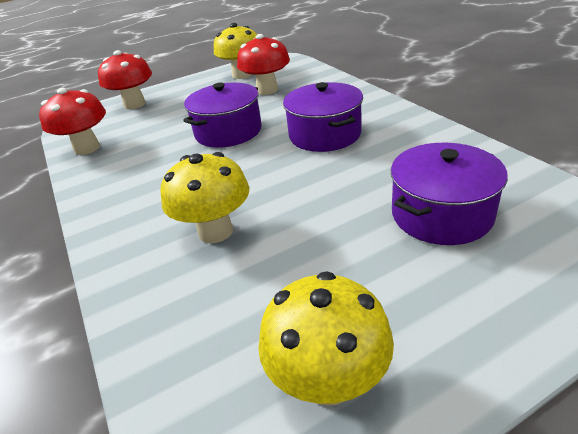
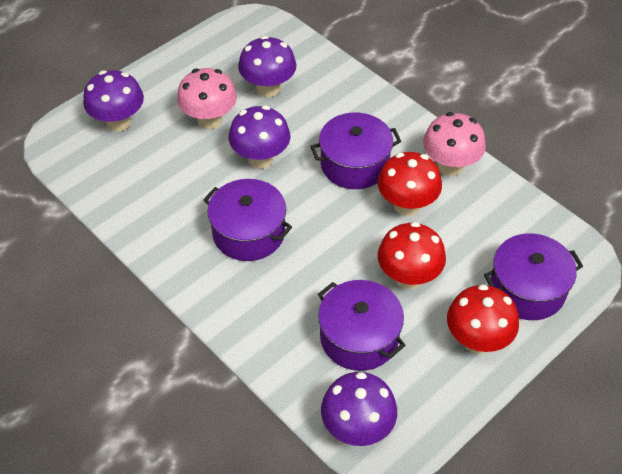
pink mushroom: 0 -> 2
purple mushroom: 0 -> 4
purple pot: 3 -> 4
yellow mushroom: 3 -> 0

